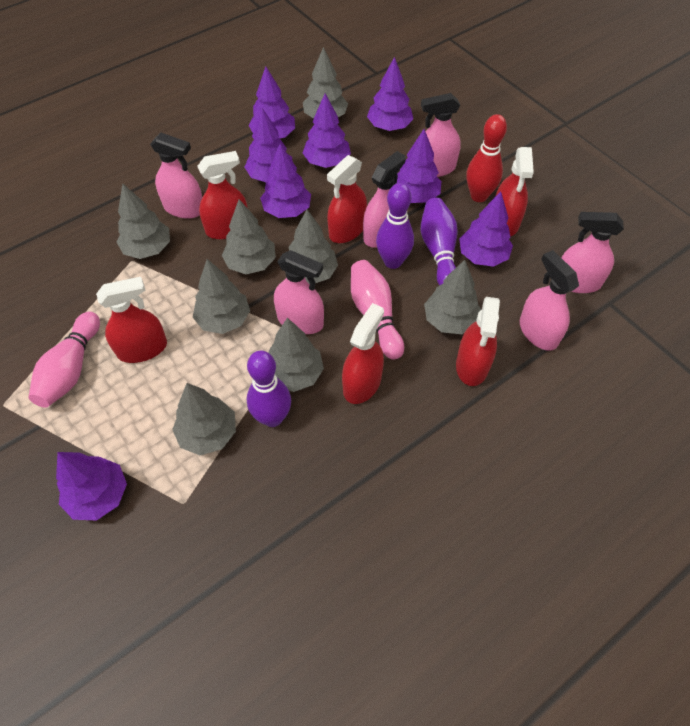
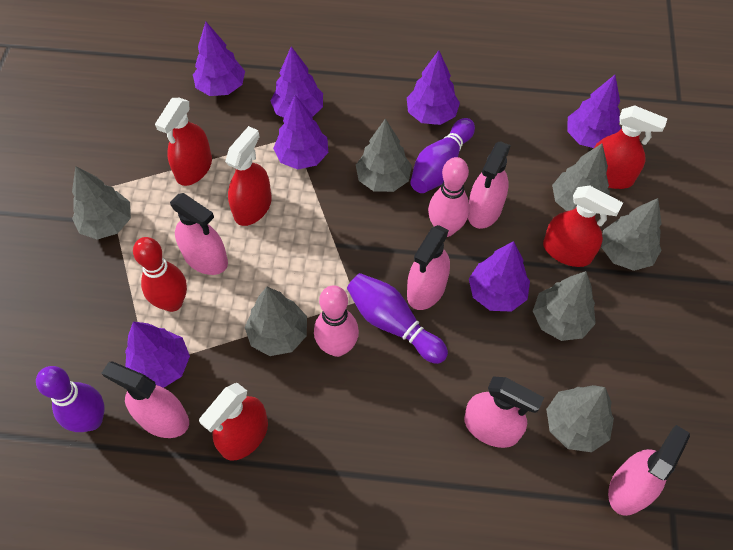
grey tree: 8 -> 7
purple tree: 8 -> 7
red spray bottle: 6 -> 5

